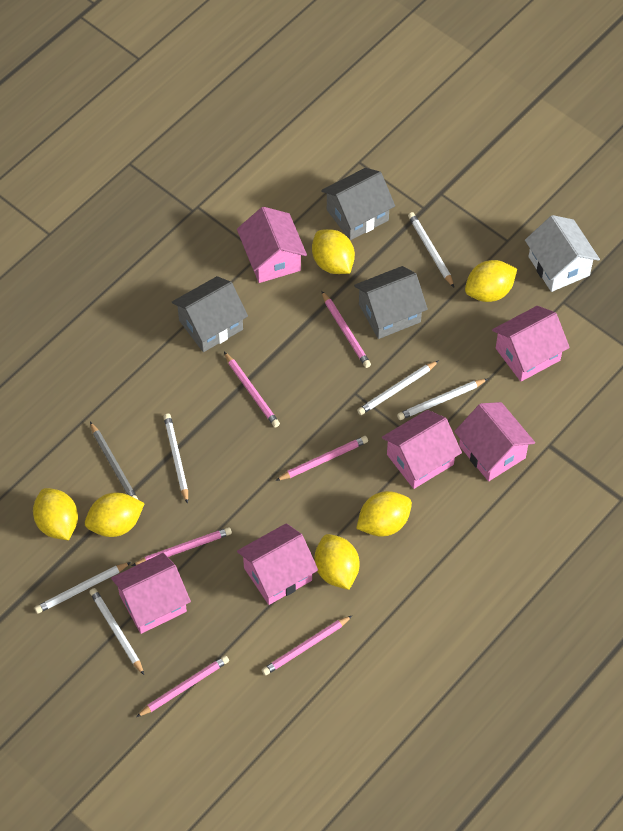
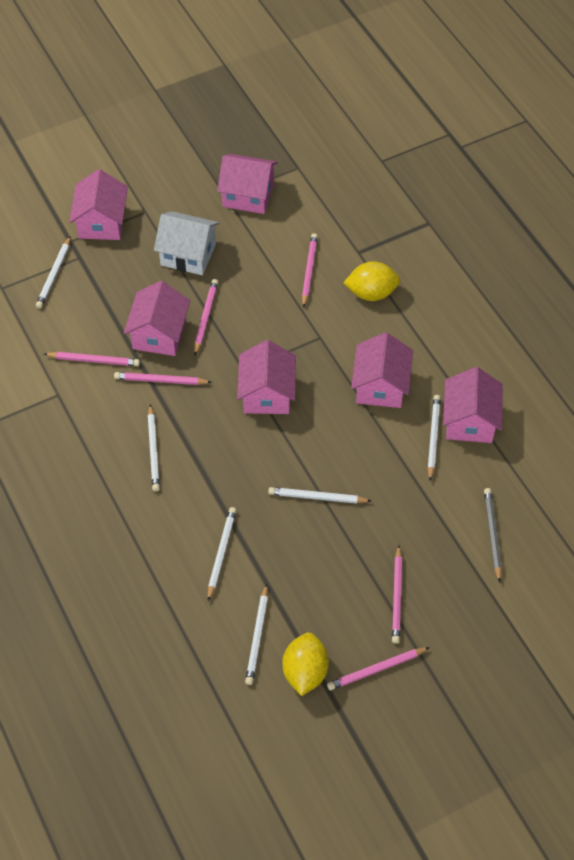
grey house: 3 -> 0
yellow lemon: 6 -> 2

